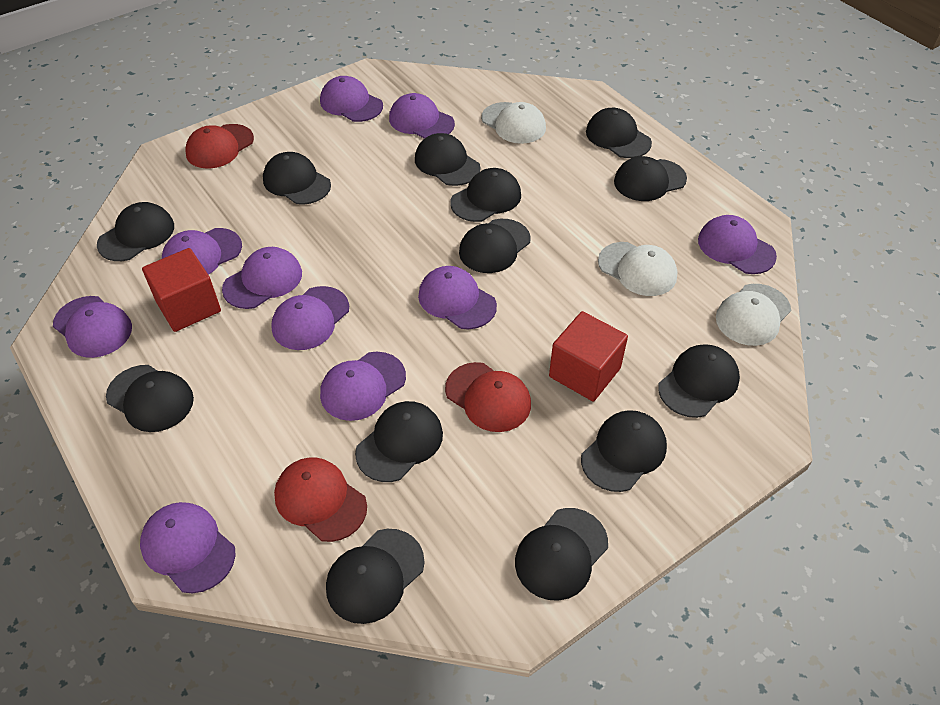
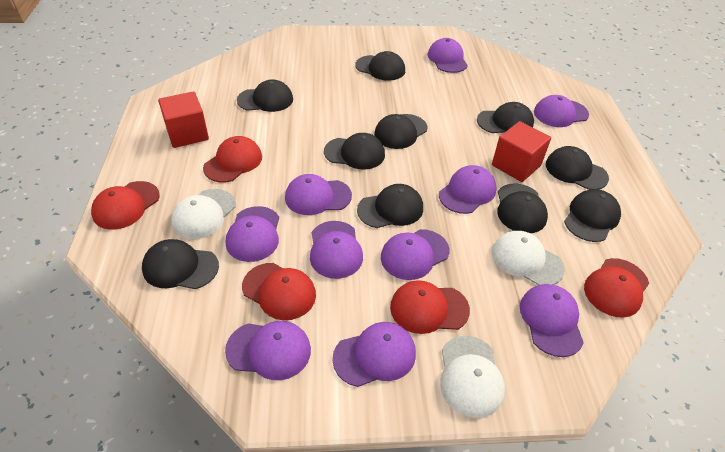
black cap: 13 -> 10
red cap: 3 -> 5

